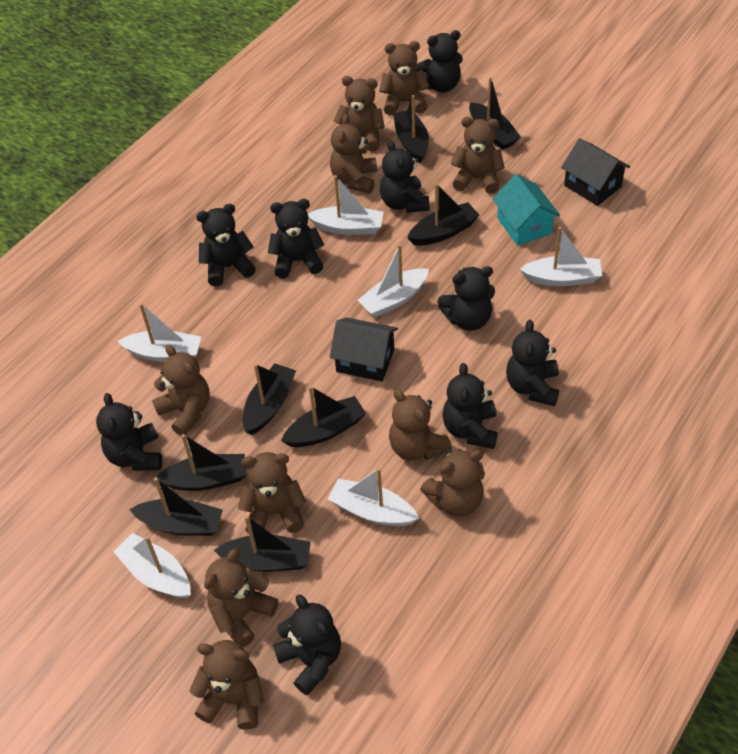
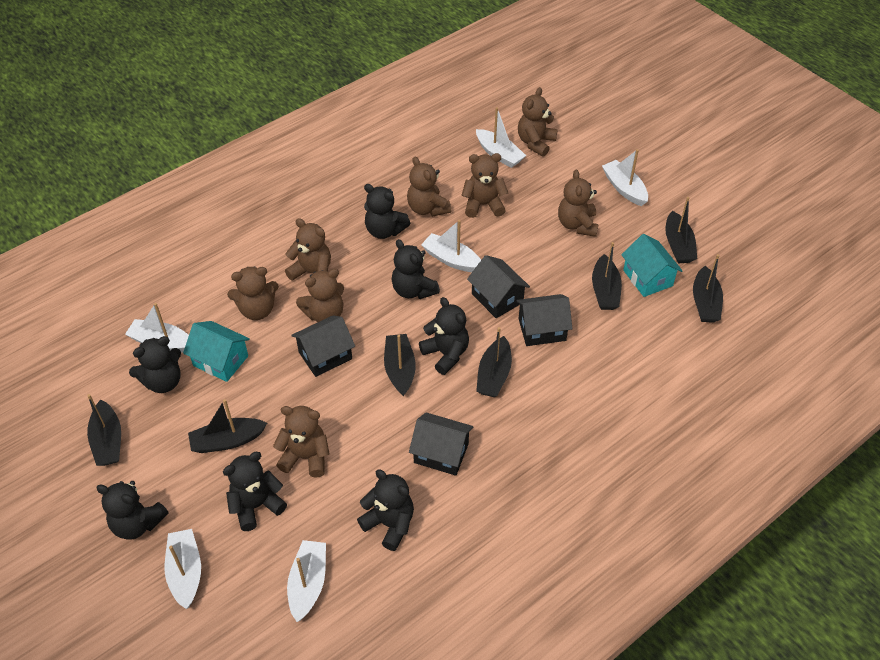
black boat: 8 -> 7
black house: 2 -> 4
black teddy bear: 9 -> 7
brown teddy bear: 10 -> 8
turquoise house: 1 -> 2

